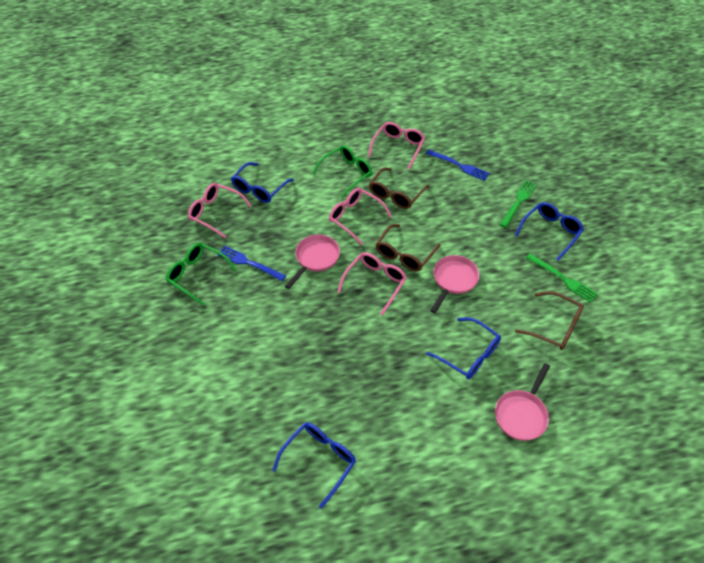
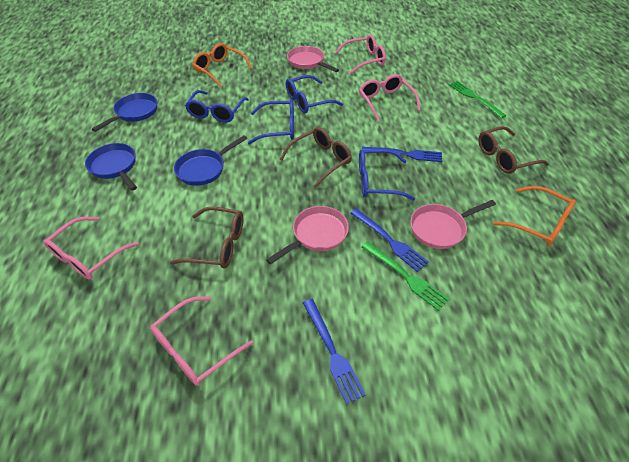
blue fork: 2 -> 3
blue pan: 0 -> 3
green glasses: 2 -> 0
orange glasses: 0 -> 2

